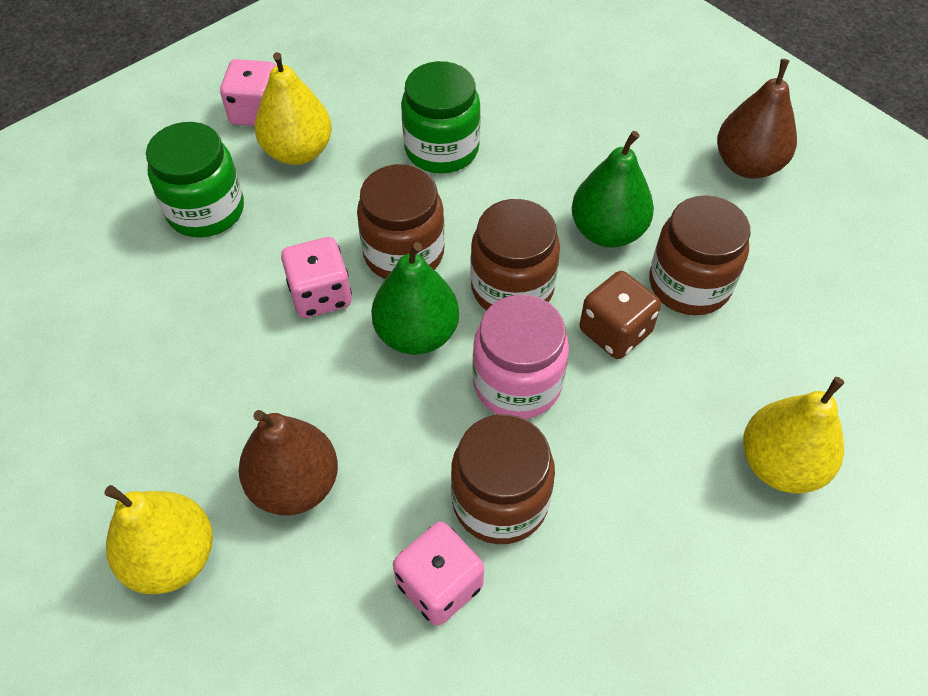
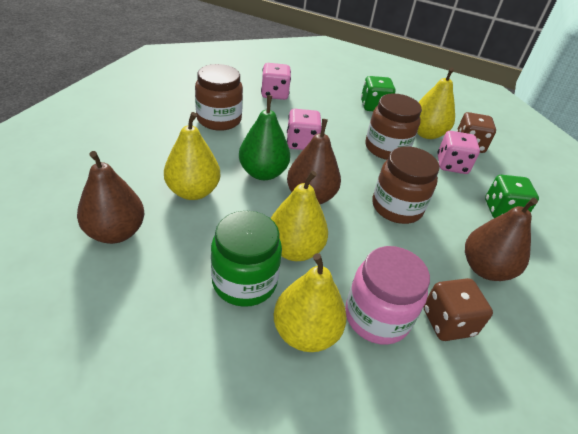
brown dice: 1 -> 2
brown jar: 4 -> 3
brown pear: 2 -> 3
green dice: 0 -> 2
green jar: 2 -> 1
green pear: 2 -> 1
yellow pear: 3 -> 4

